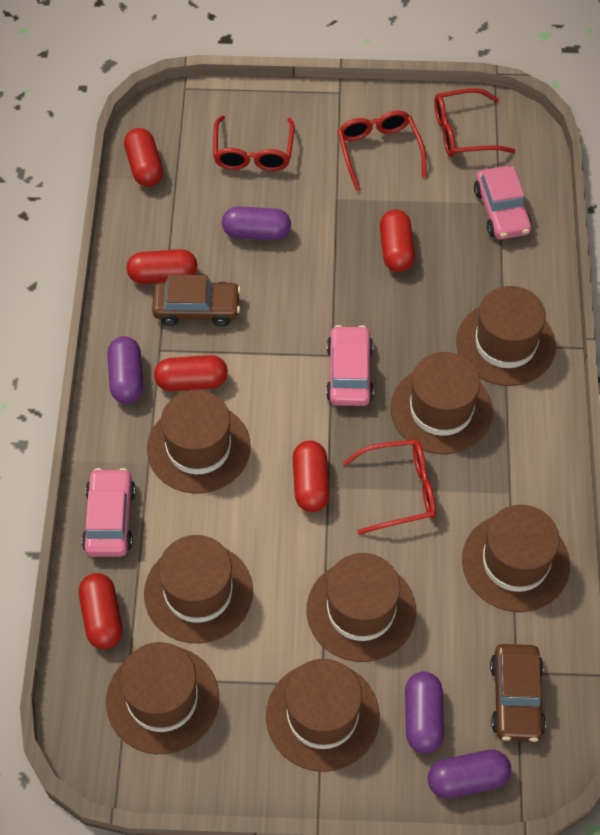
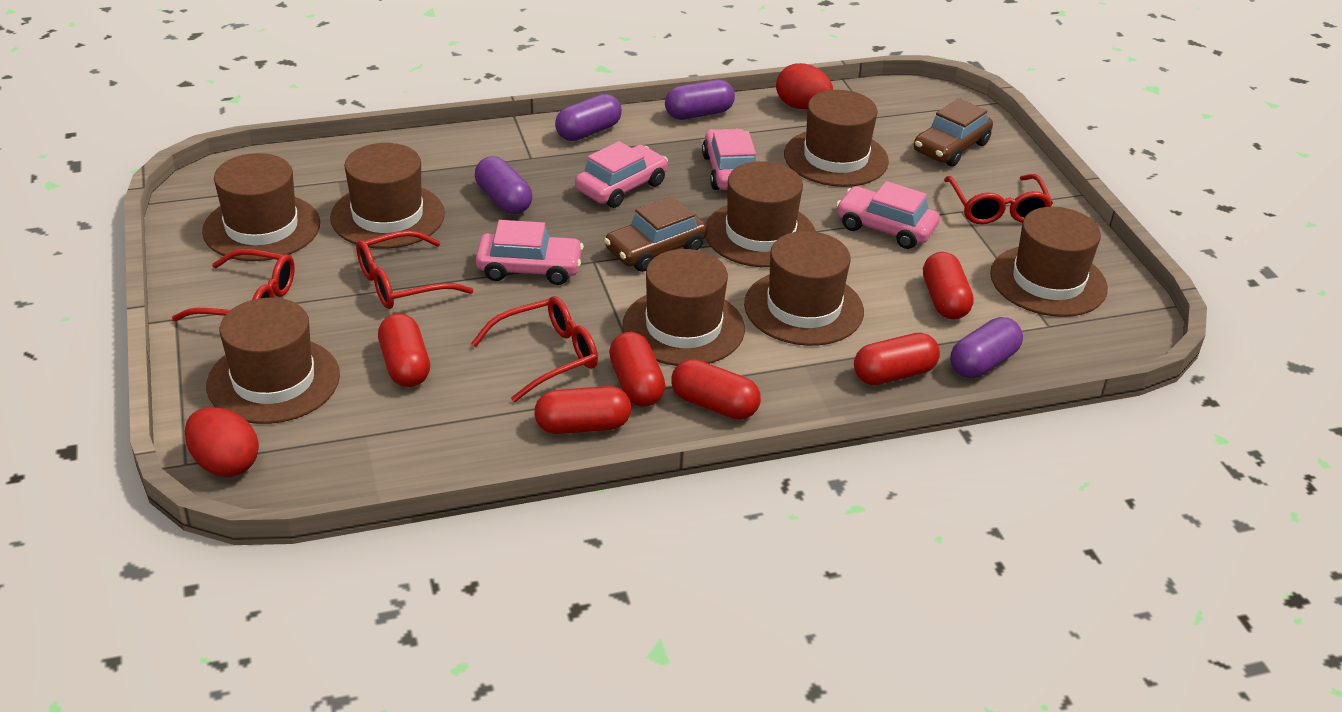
pink car: 3 -> 4
red egg: 0 -> 2

